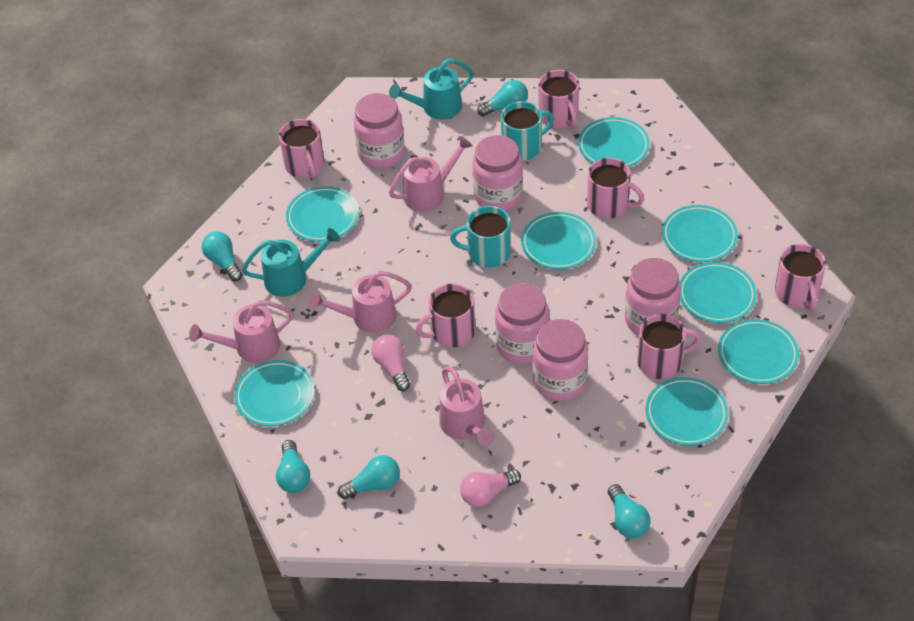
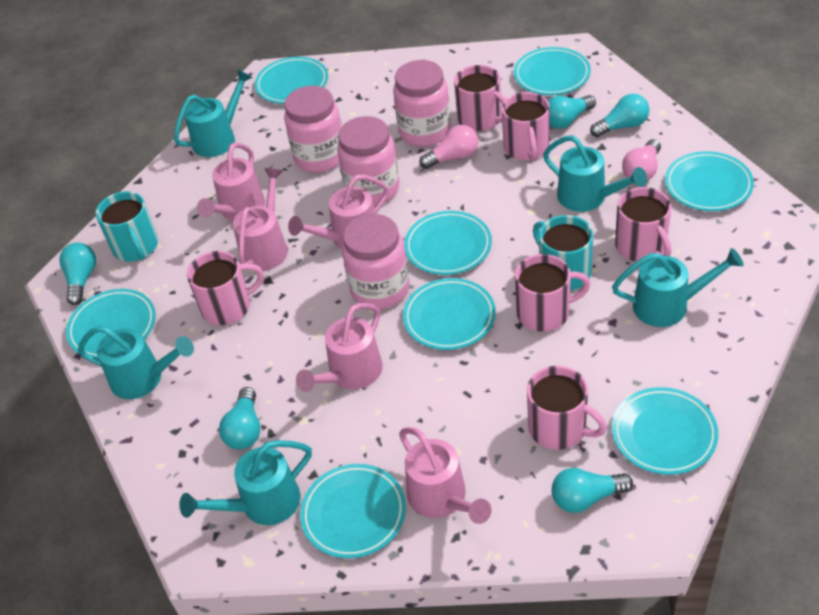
pink jar: 5 -> 4
pink watering can: 4 -> 5
turquoise watering can: 2 -> 5

